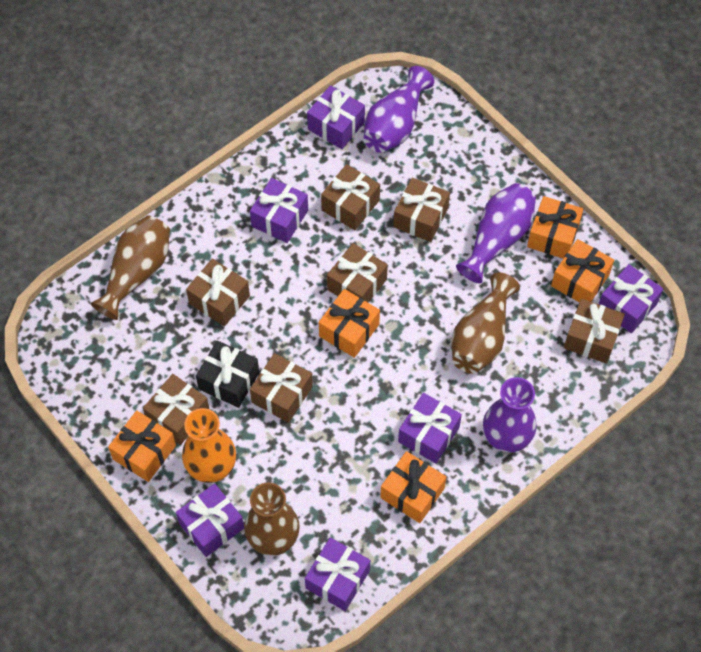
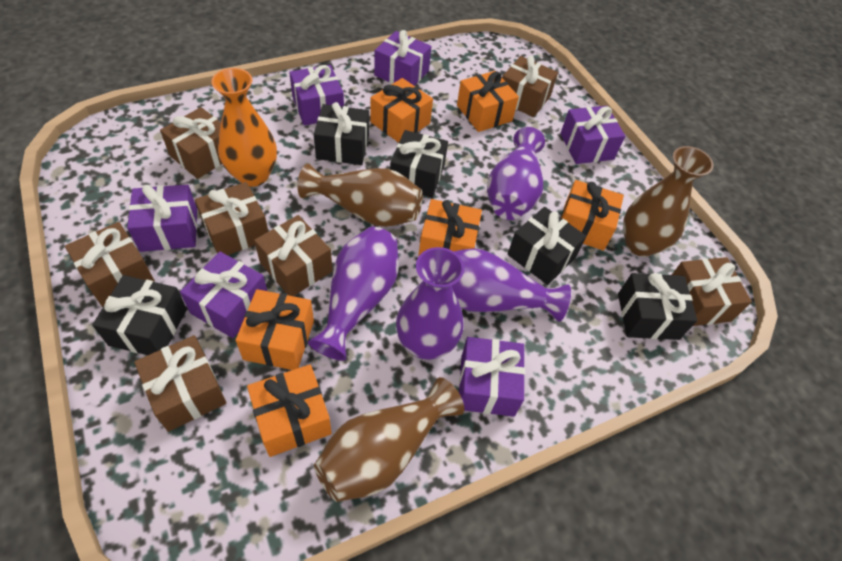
black gift: 1 -> 5
orange gift: 5 -> 6
purple vase: 3 -> 4

